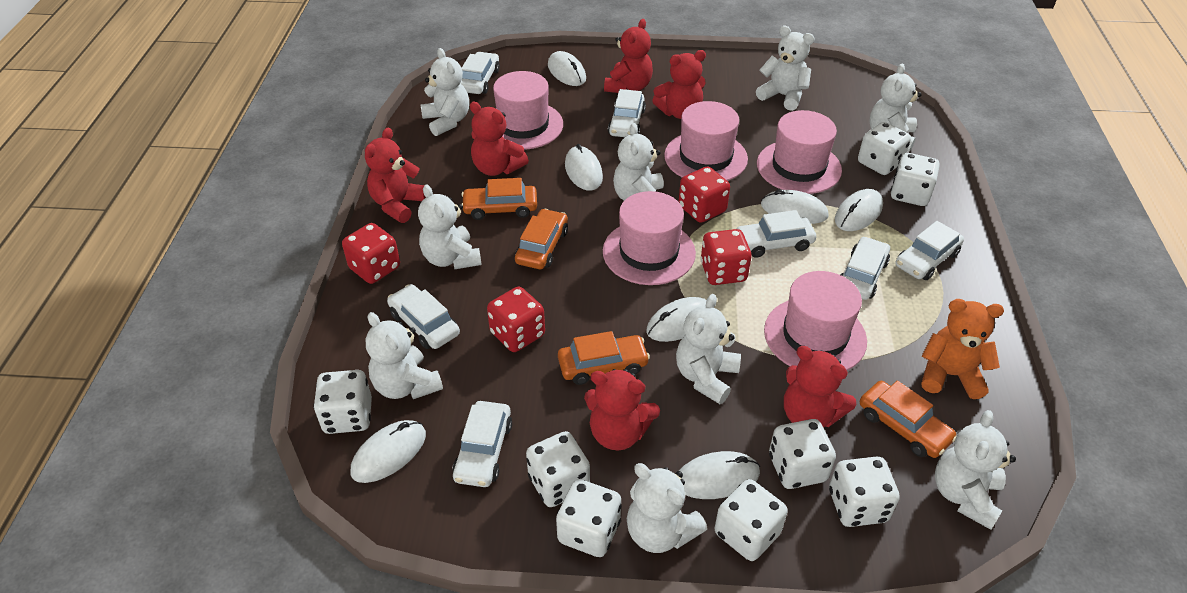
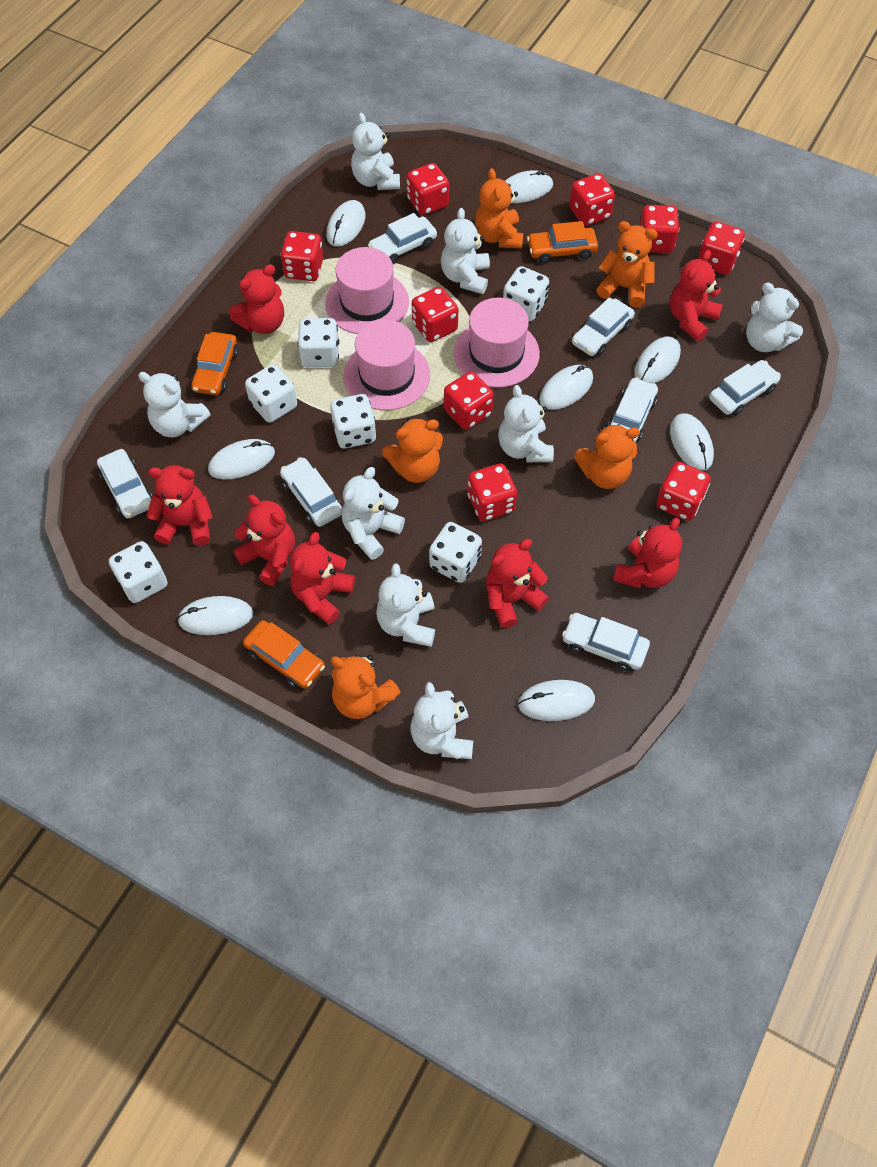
orange car: 4 -> 3
orange teddy bear: 1 -> 5
pink hat: 5 -> 3
red dice: 4 -> 9
red teddy bear: 6 -> 7
white dice: 8 -> 6
white mouse: 7 -> 8
white teddy bear: 9 -> 8

